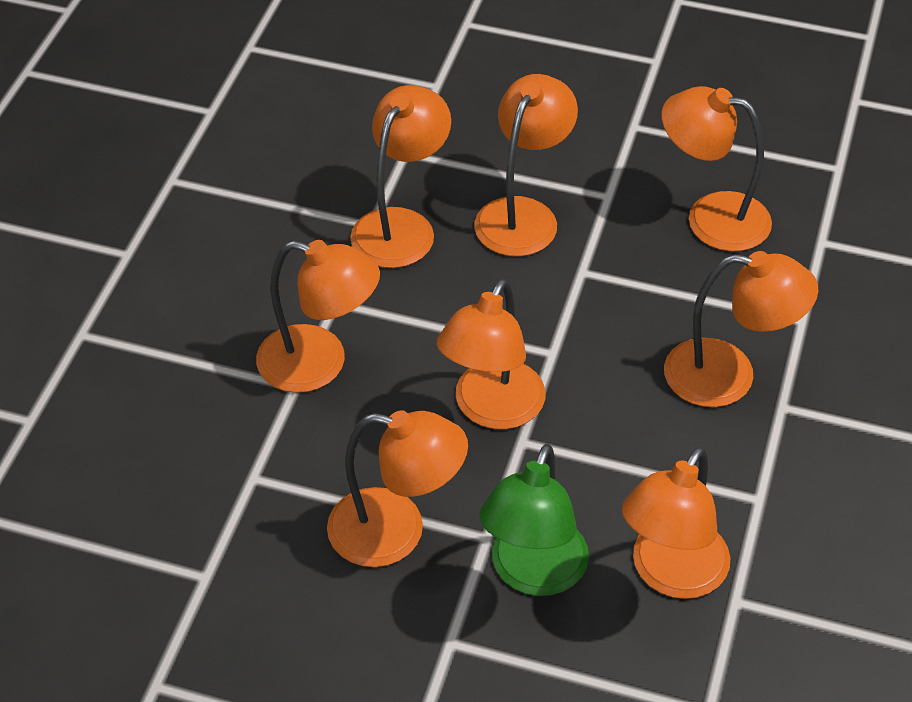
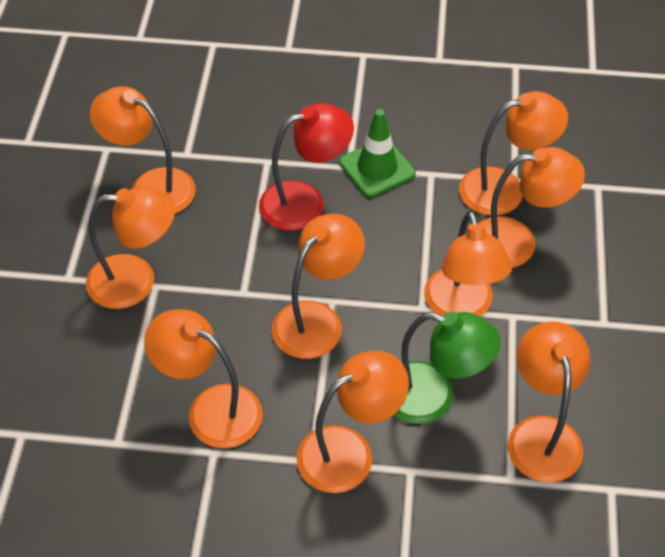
green traffic cone: 0 -> 1
orange lamp: 8 -> 9
red lamp: 0 -> 1

